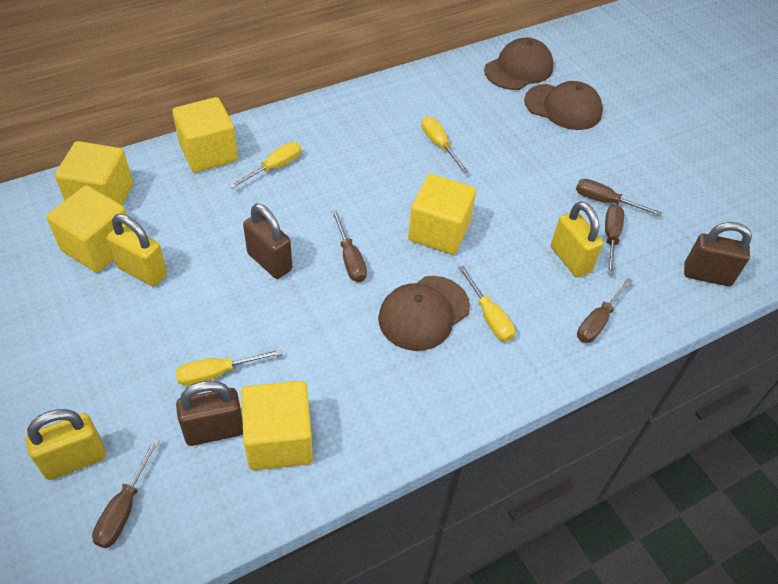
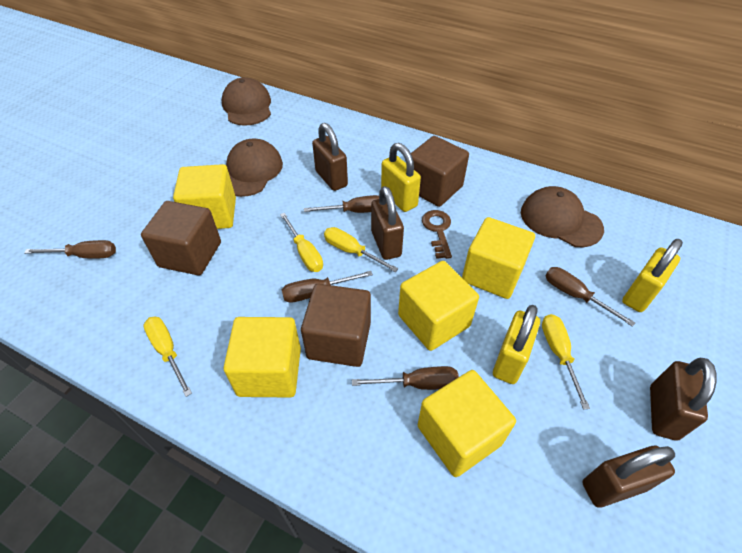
brown cube: 0 -> 3
brown key: 0 -> 1
brown padlock: 3 -> 4

